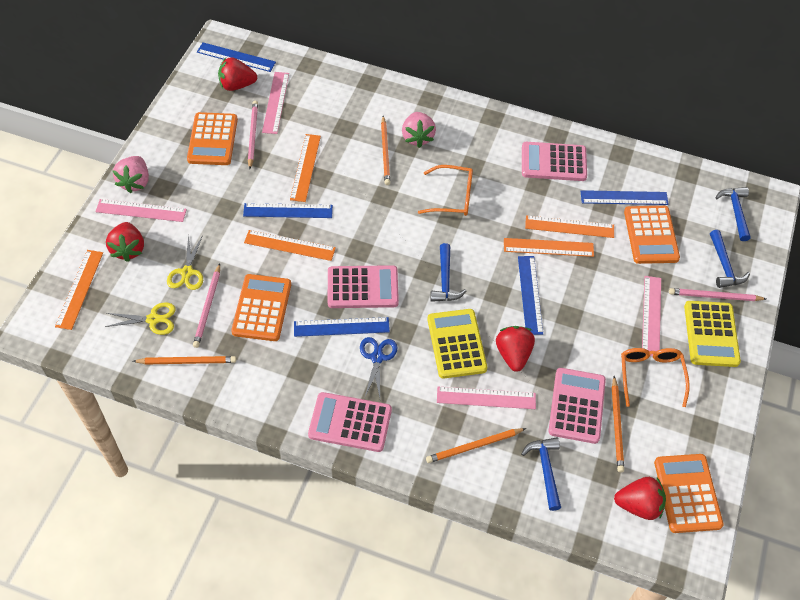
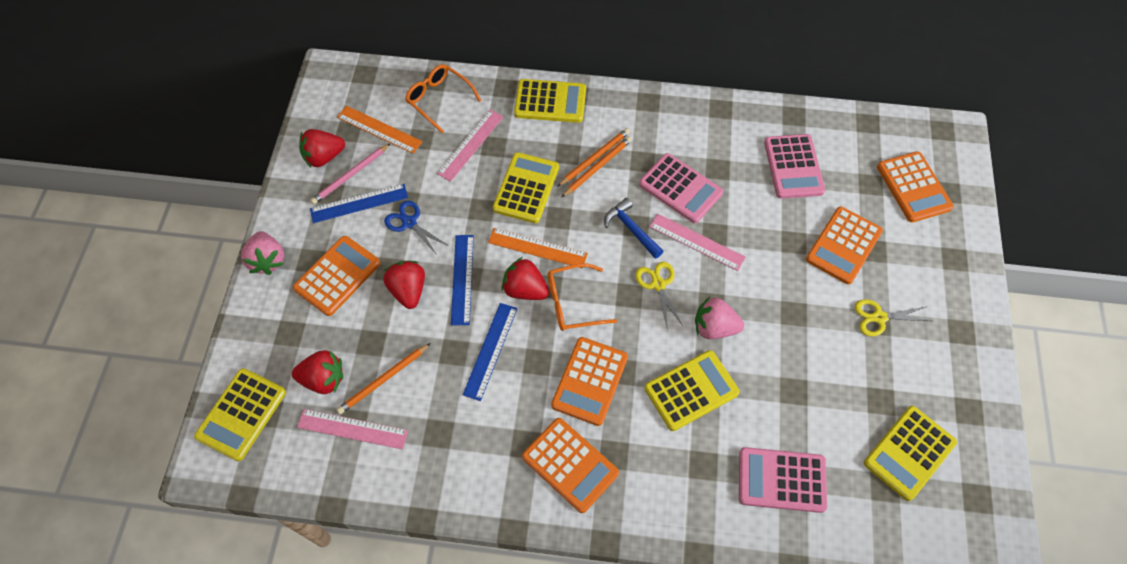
blue hammer: 4 -> 1
blue ruler: 5 -> 3
orange calculator: 4 -> 5
orange pencil: 4 -> 3
orange ruler: 5 -> 2
pink calculator: 4 -> 3
pink pencil: 3 -> 1
pink ruler: 4 -> 3
yellow calculator: 2 -> 5

